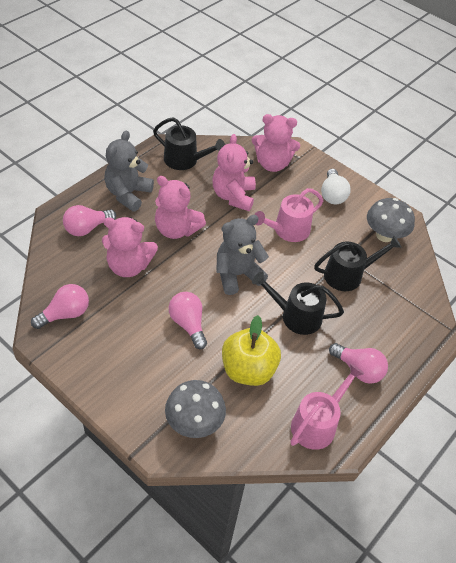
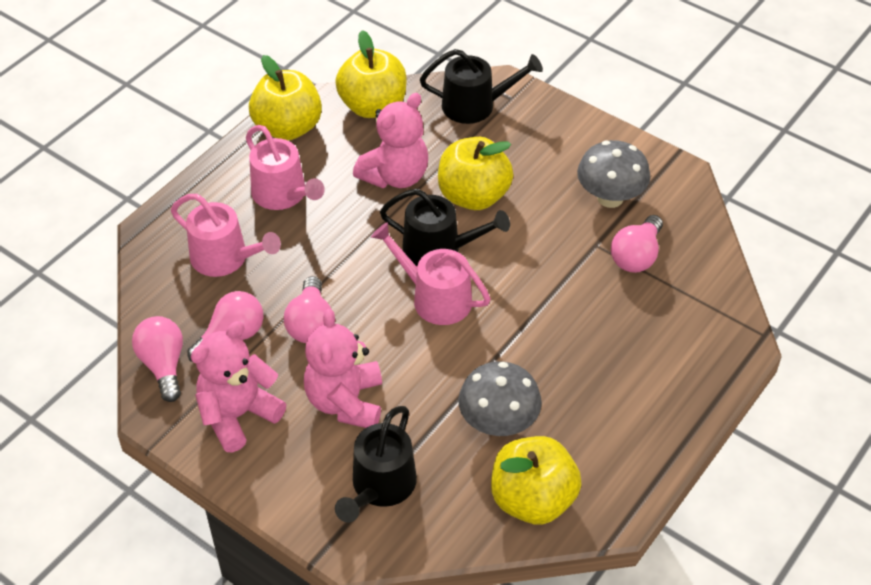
grey teddy bear: 2 -> 0
pink teddy bear: 4 -> 3
pink watering can: 2 -> 3
white light bulb: 1 -> 0
yellow apple: 1 -> 4

